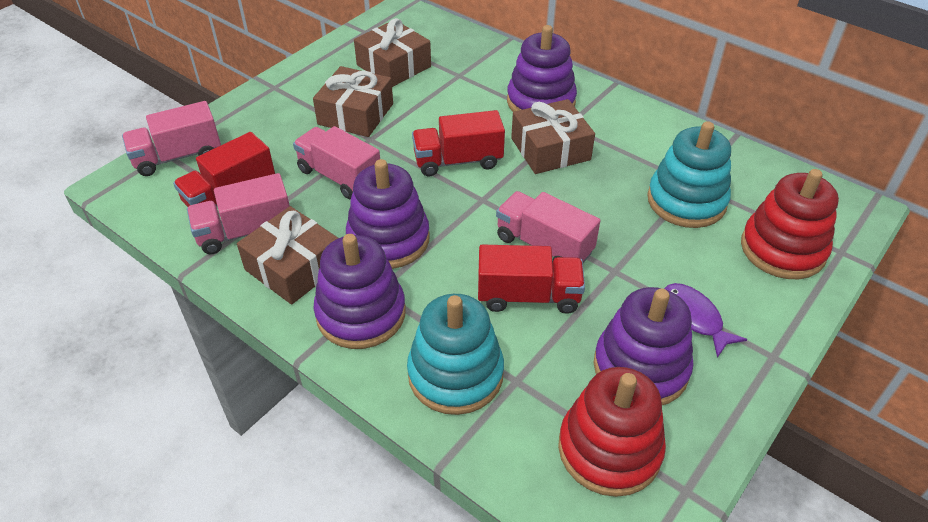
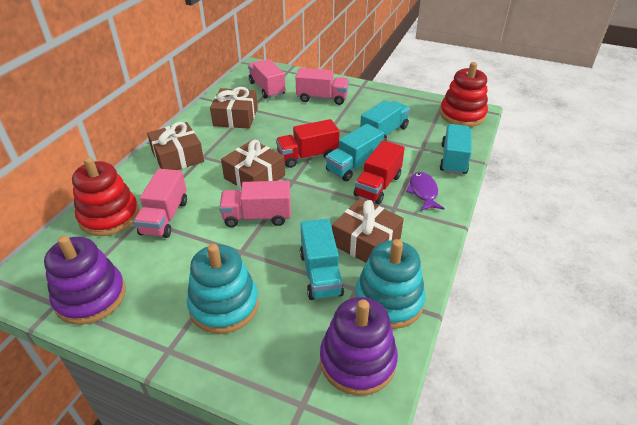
purple stacking toy: 4 -> 2
red truck: 3 -> 2
turquoise truck: 0 -> 4

